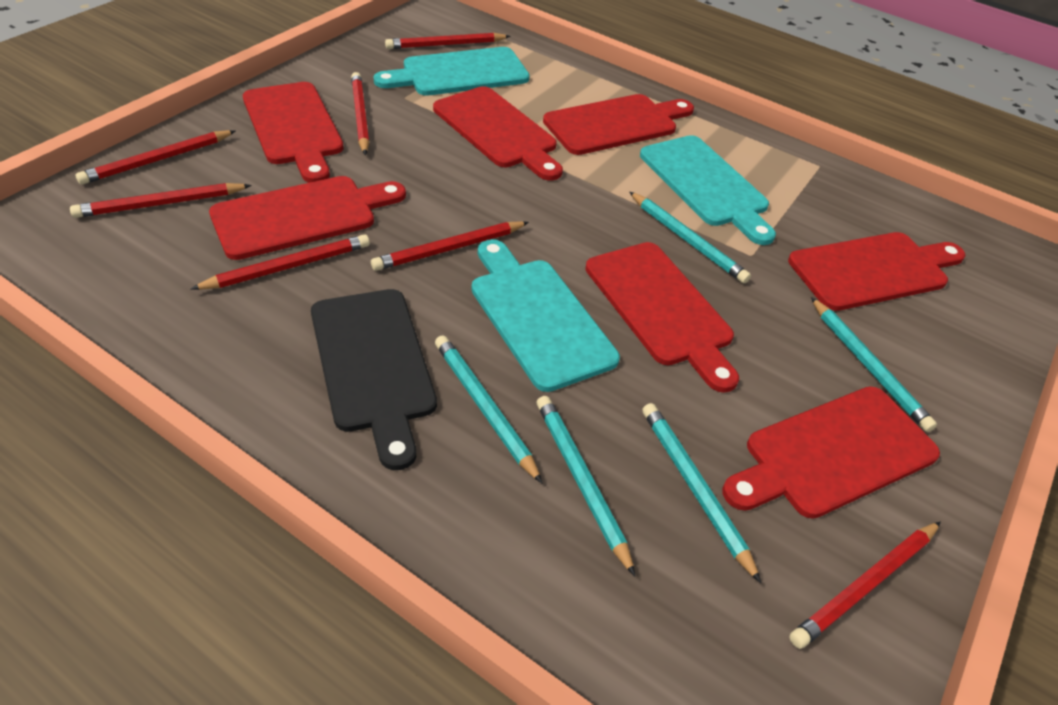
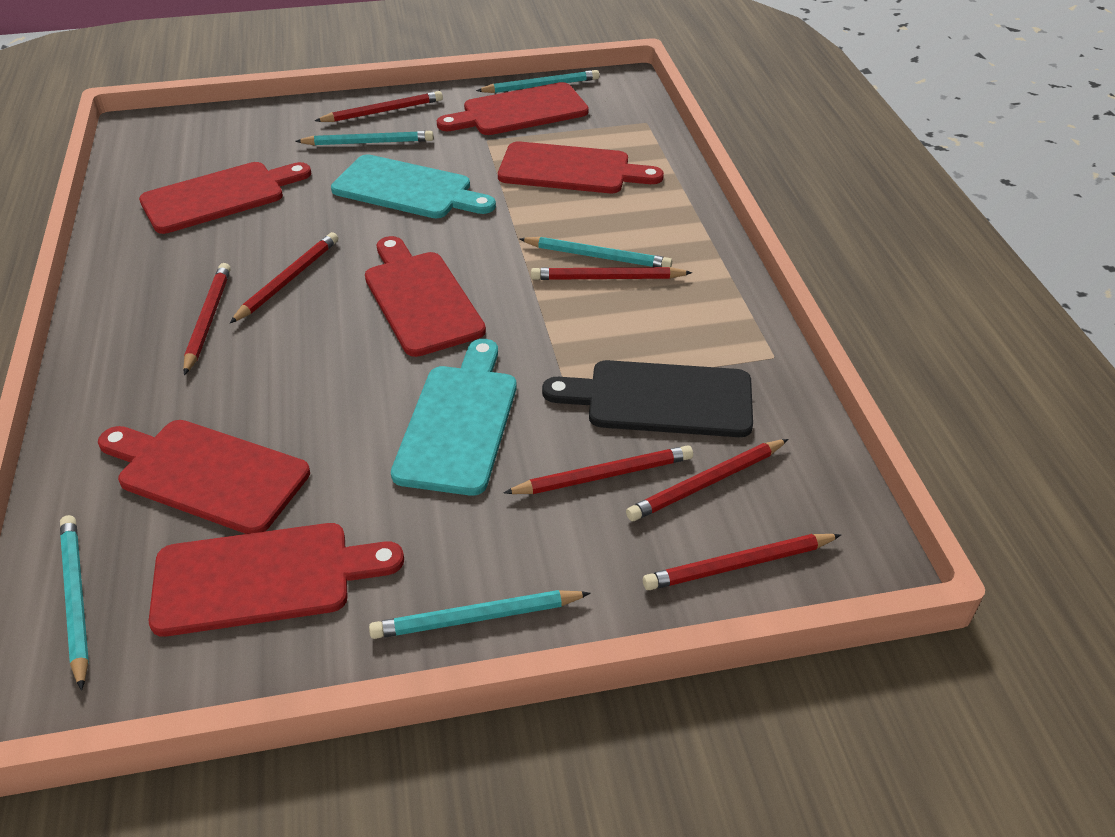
red cutting board: 7 -> 6
turquoise cutting board: 3 -> 2

